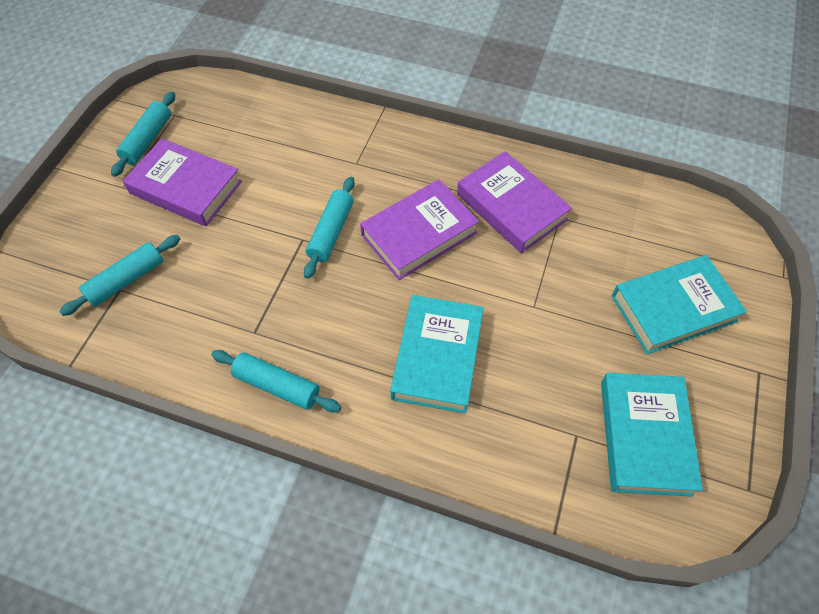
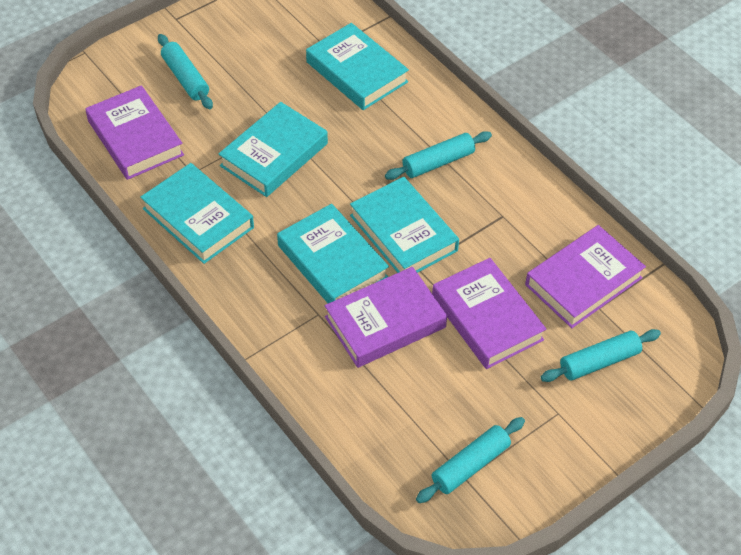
purple book: 3 -> 4
turquoise book: 3 -> 5

